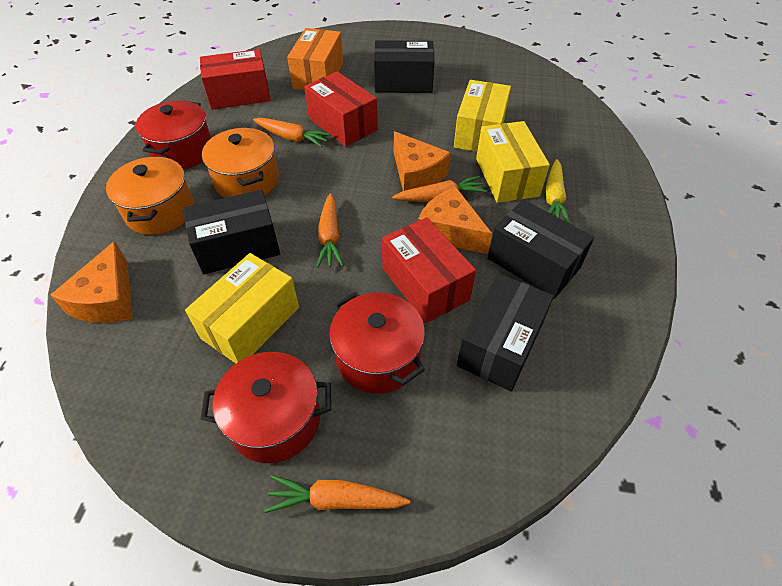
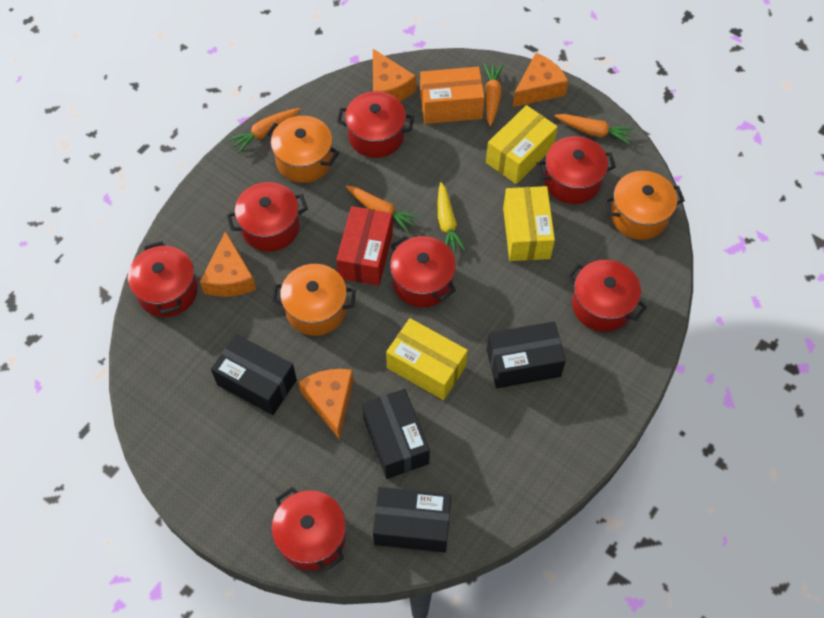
orange cheese: 3 -> 4
orange pot: 2 -> 3
red box: 3 -> 1
red pot: 3 -> 7

